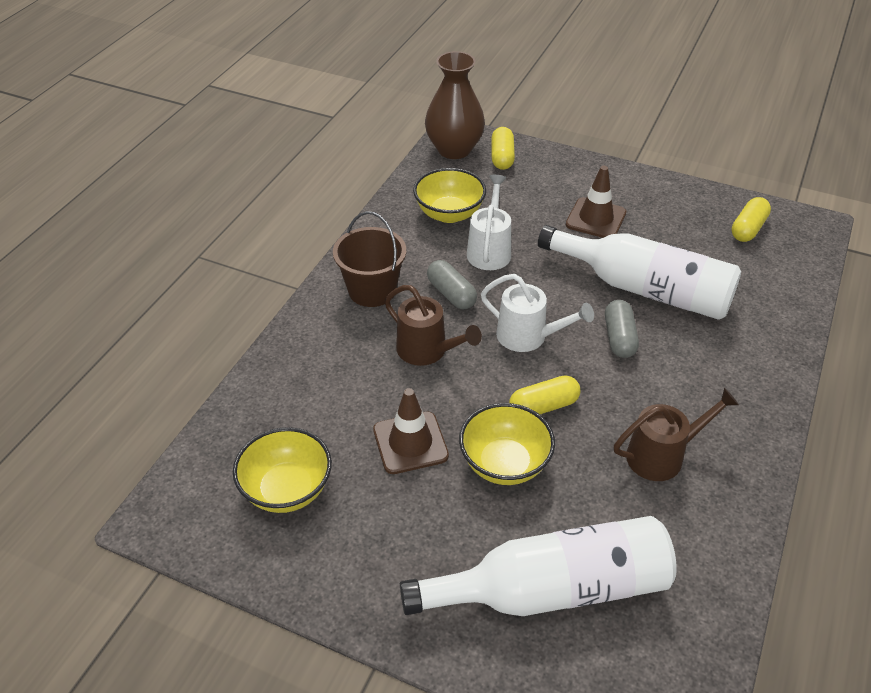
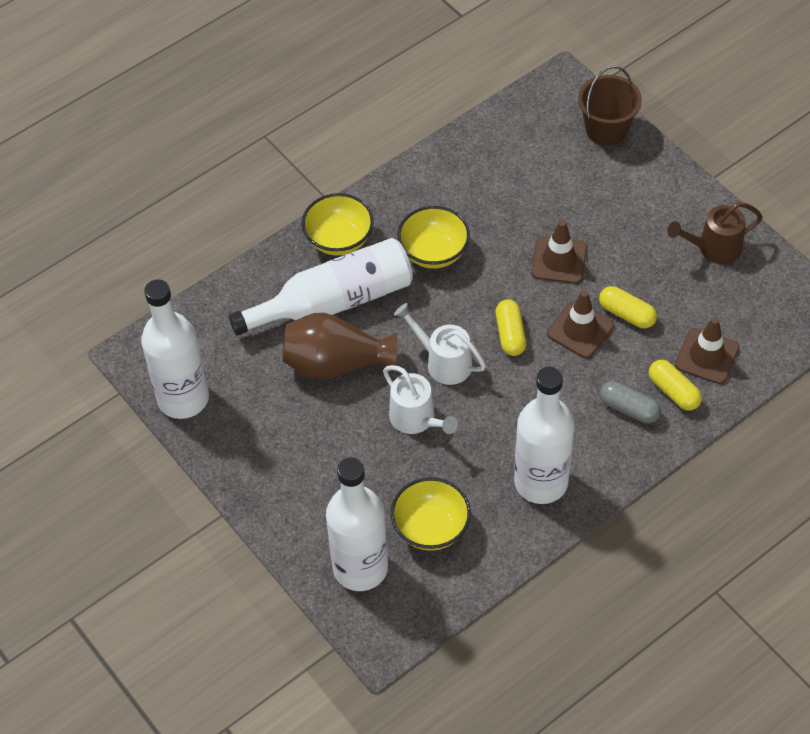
brown traffic cone: 2 -> 3
brown watering can: 2 -> 1
grey capsule: 2 -> 1
white bottle: 2 -> 4

